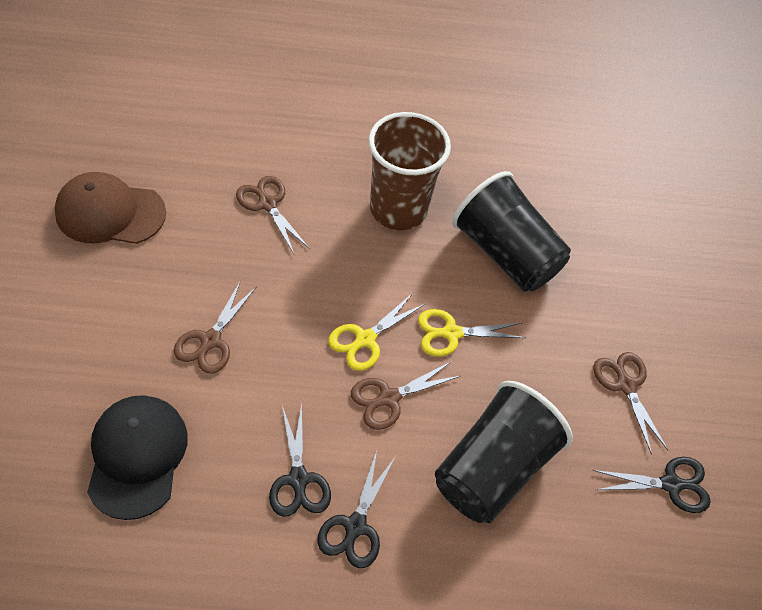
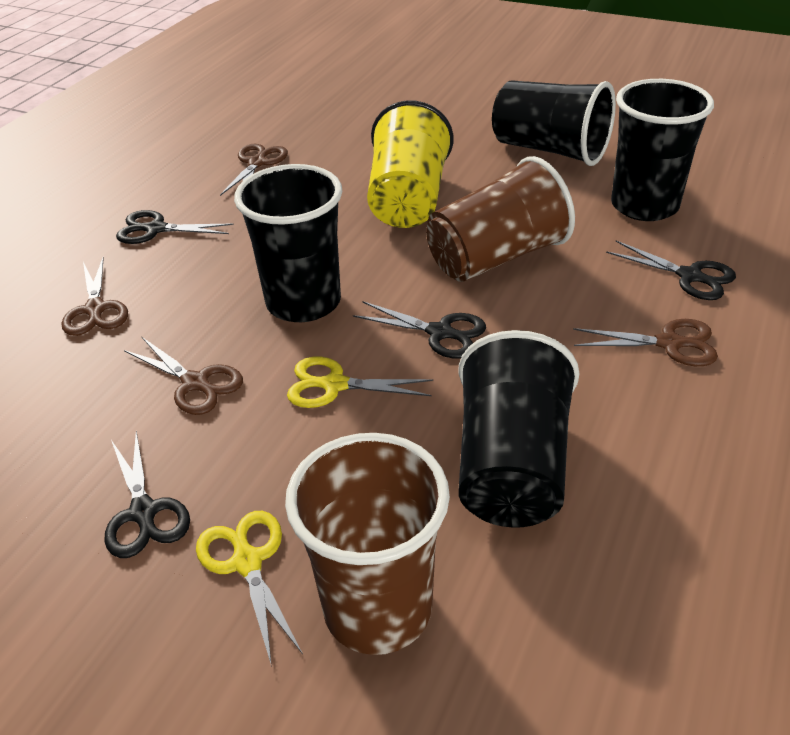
black cap: 1 -> 0
black cup: 2 -> 4
black scissors: 3 -> 4
brown cap: 1 -> 0
brown cup: 1 -> 2
yellow cup: 0 -> 1

